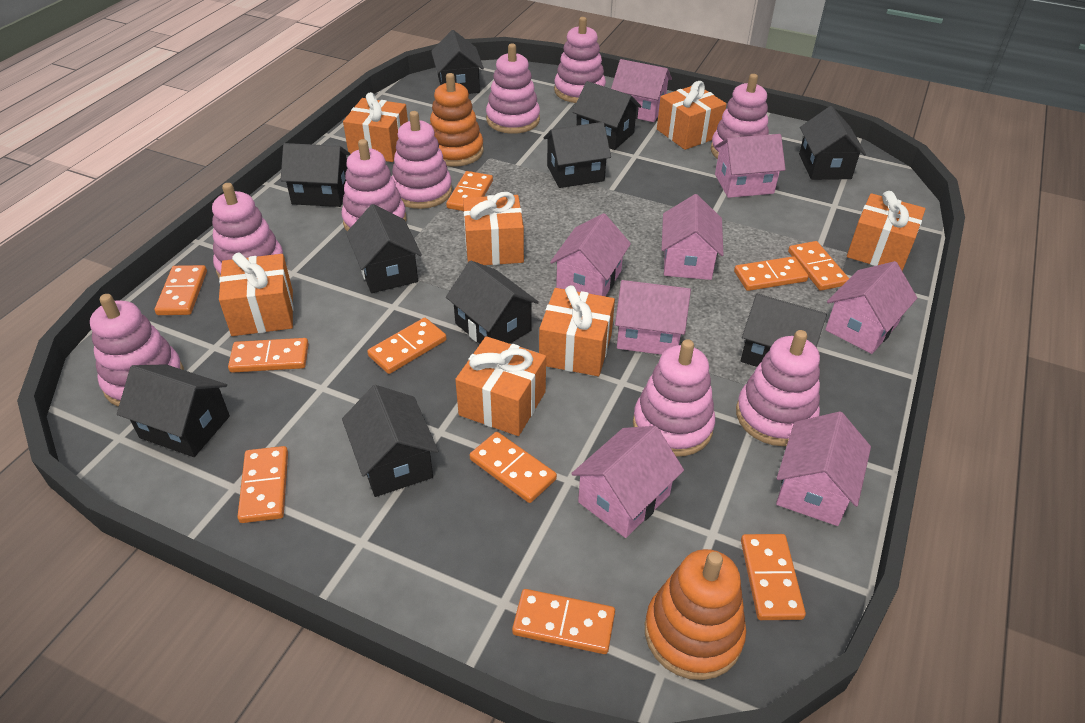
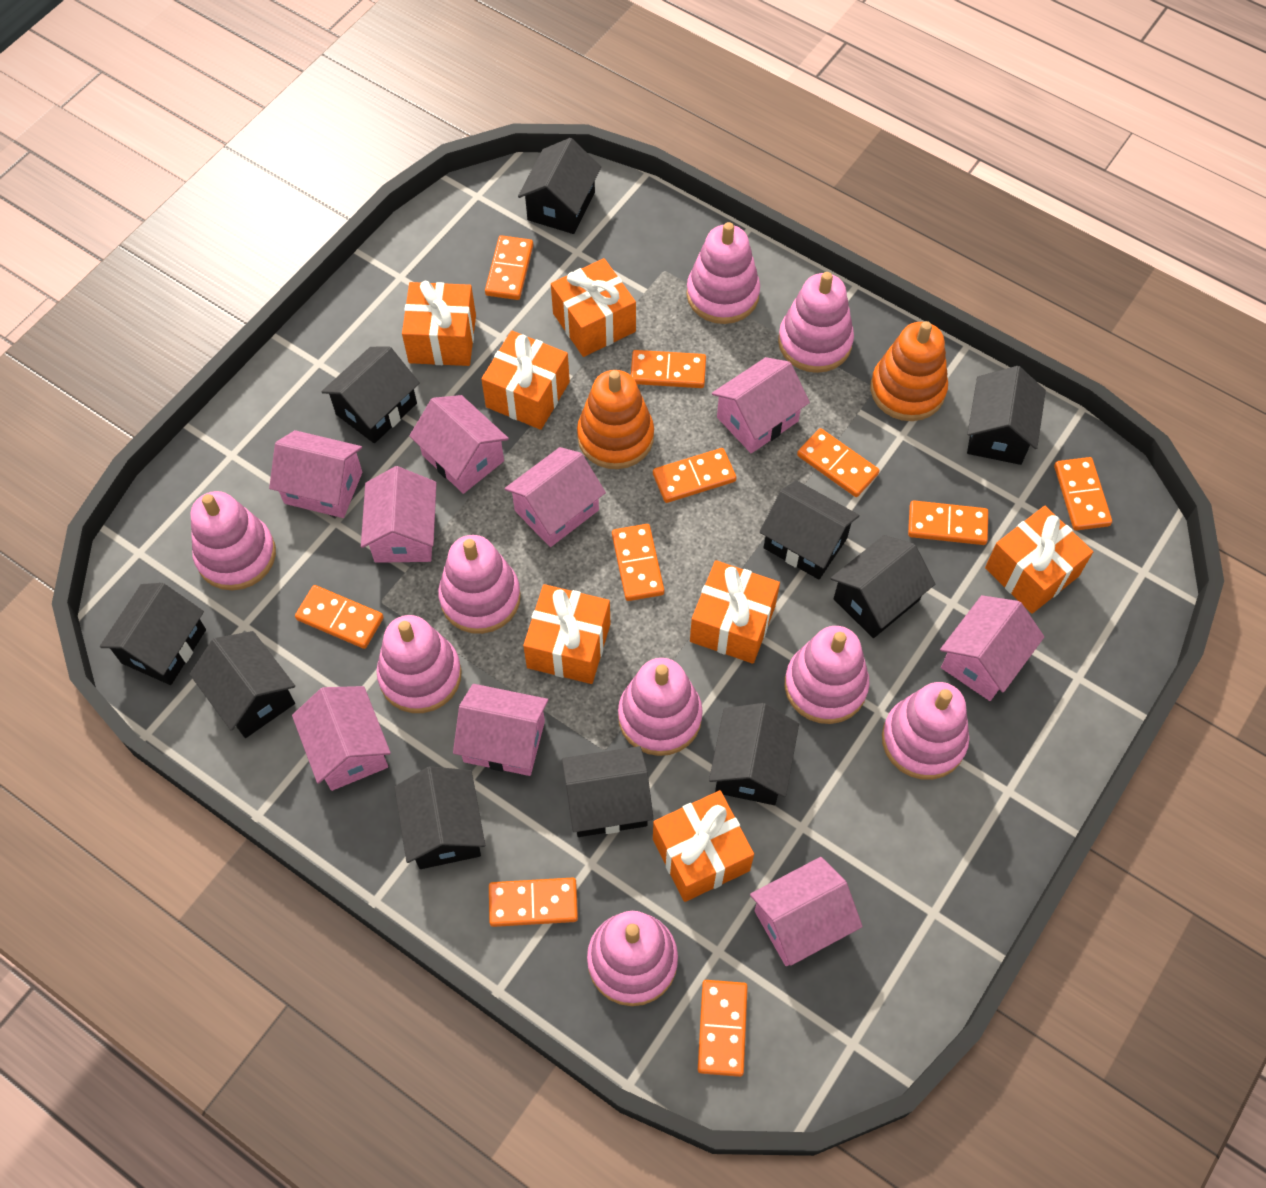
pink house: 8 -> 9

